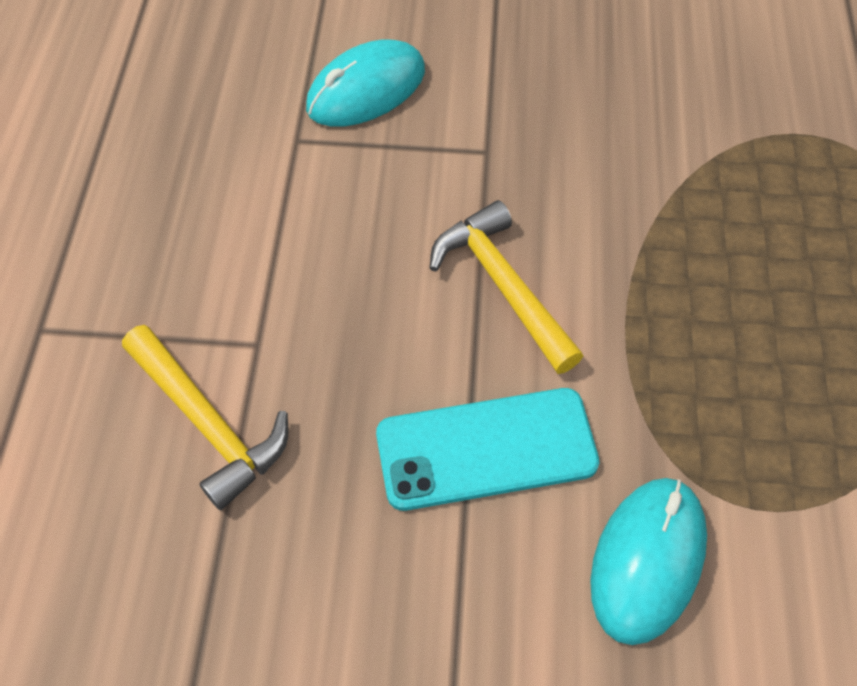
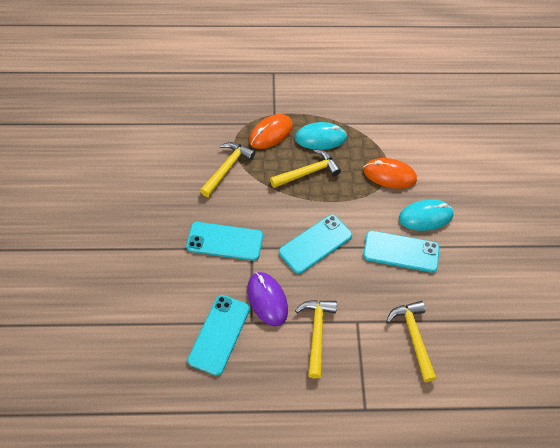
orange mouse: 0 -> 2
purple mouse: 0 -> 1
turquoise phone: 1 -> 4
yellow hammer: 2 -> 4

